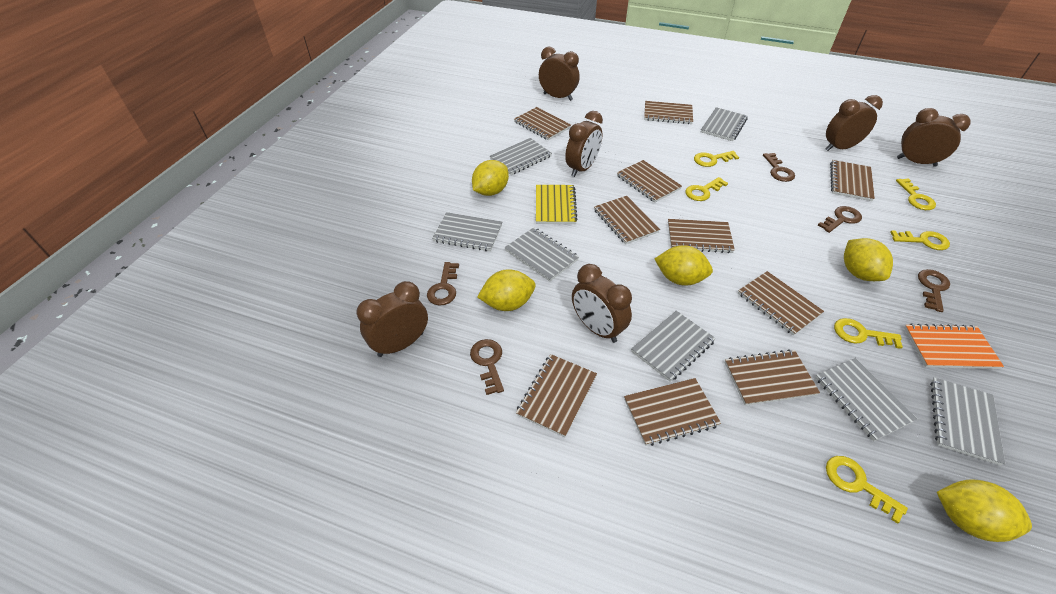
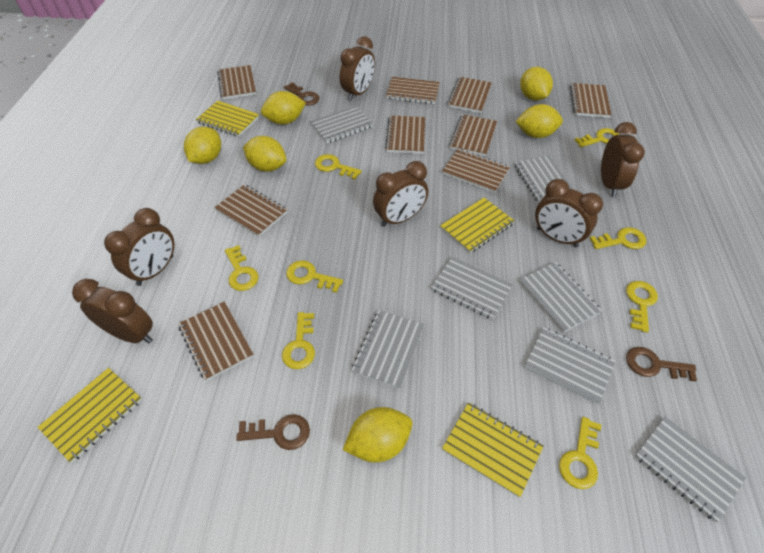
brown key: 5 -> 3
brown notebook: 10 -> 9
orange notebook: 1 -> 0
yellow key: 6 -> 8
yellow lemon: 5 -> 6
yellow notebook: 1 -> 4

